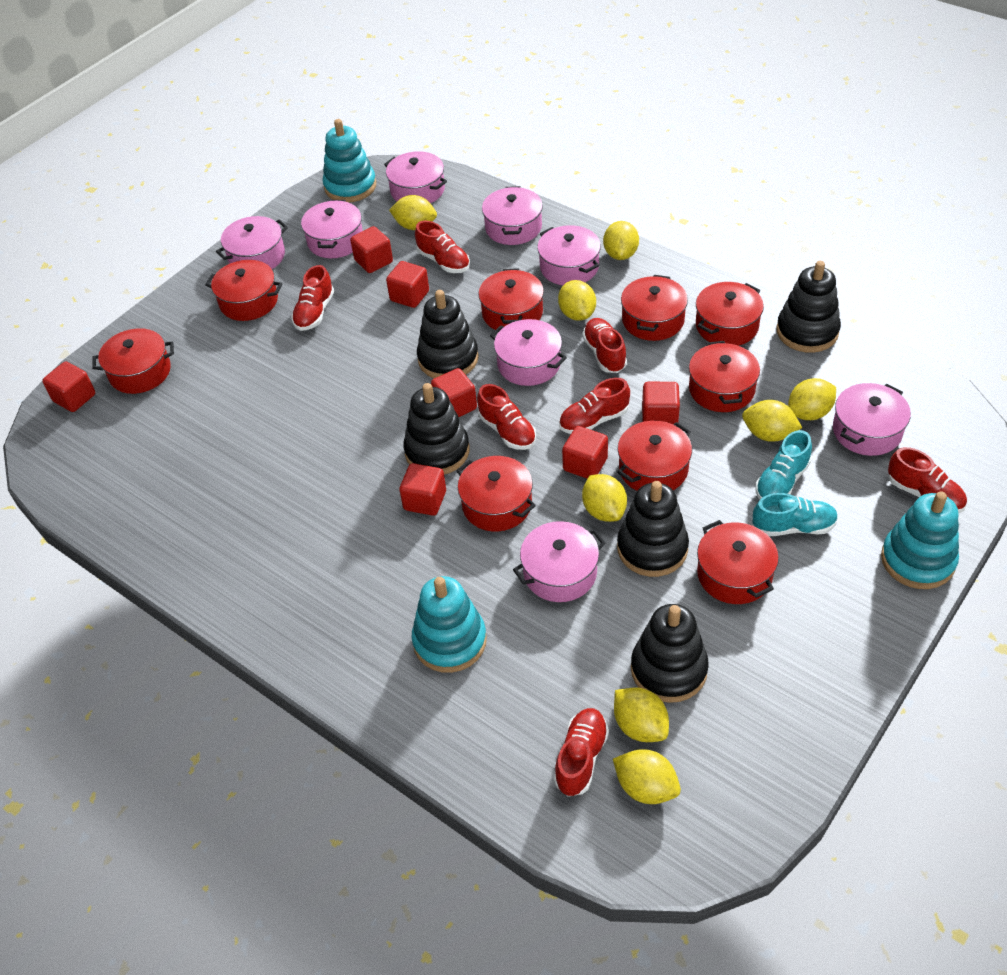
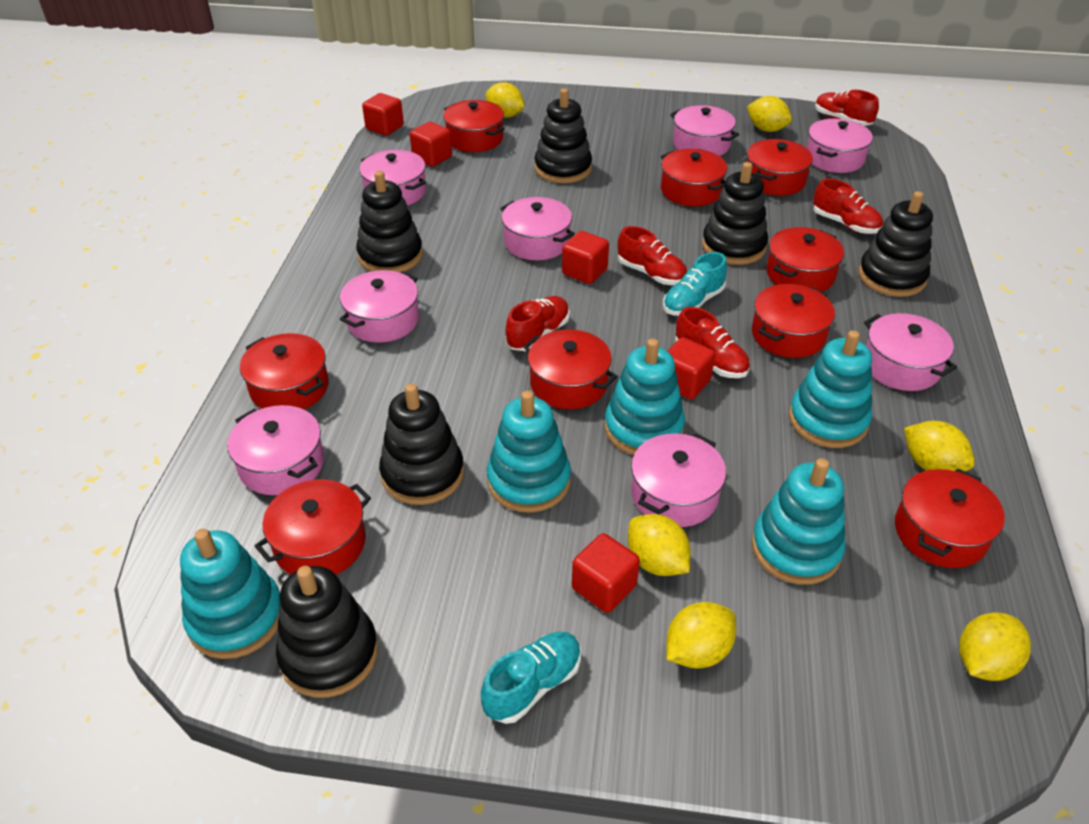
black stacking toy: 5 -> 6
red cube: 7 -> 5
red shoe: 7 -> 5
turquoise stacking toy: 3 -> 5
yellow lemon: 8 -> 6

